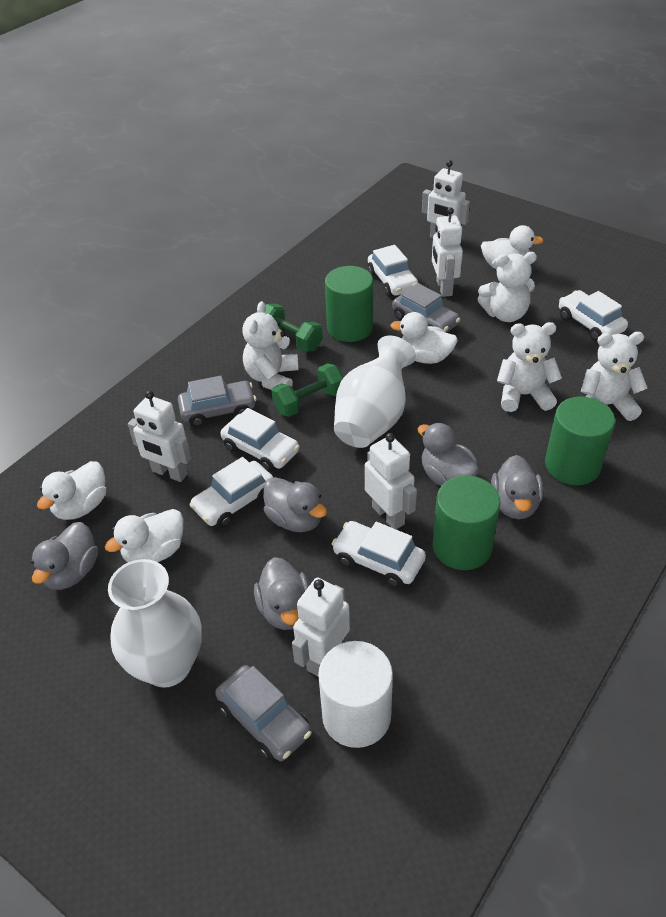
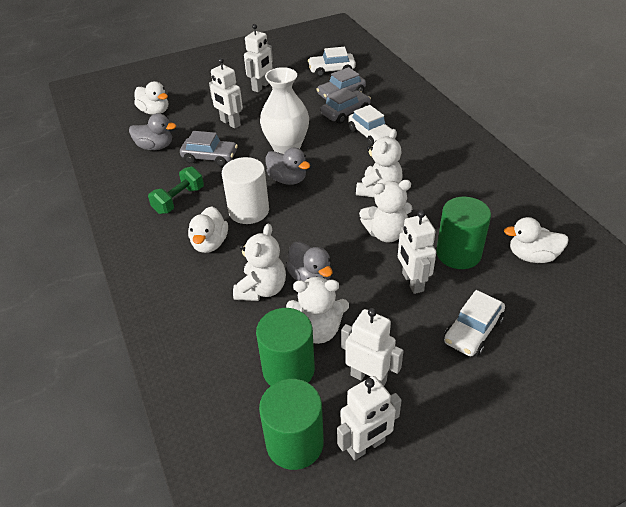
green dumbbell: 2 -> 1
grey duck: 5 -> 3
white car: 5 -> 3
white duck: 4 -> 3
white vase: 2 -> 1

